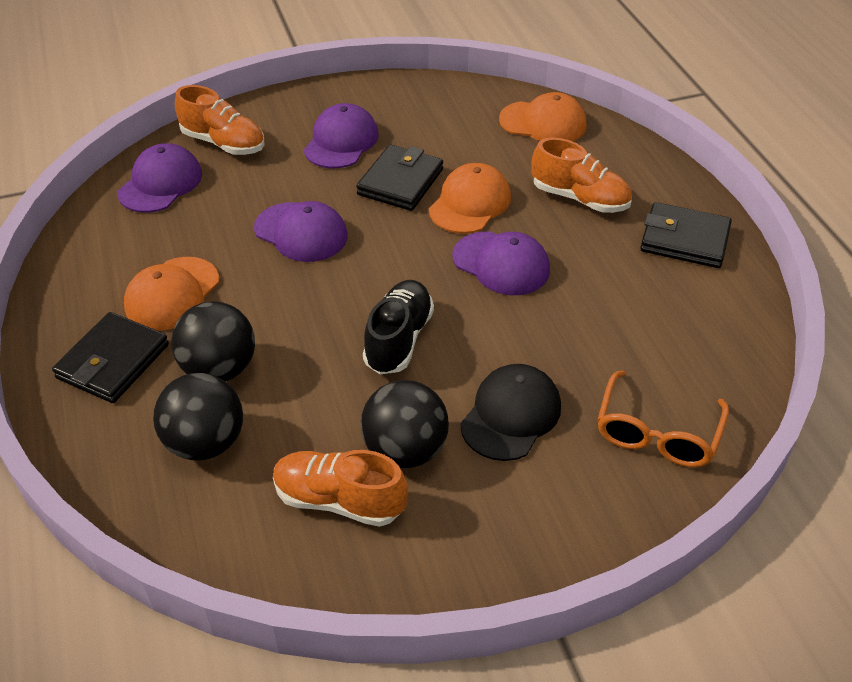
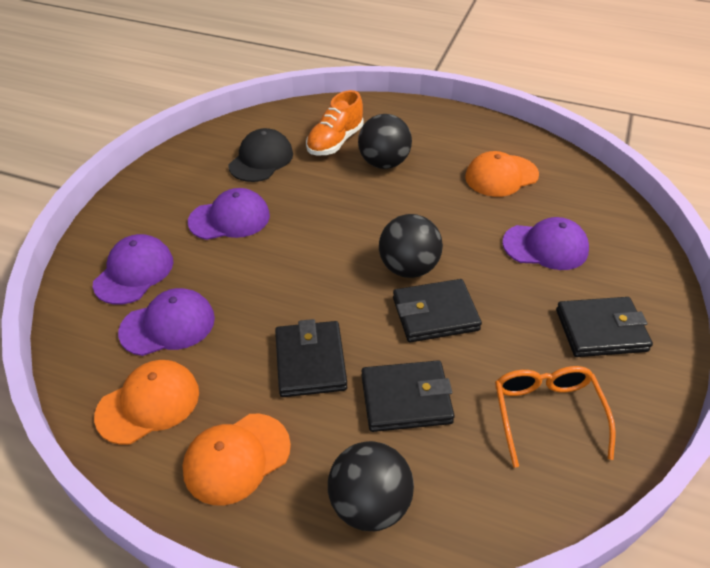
black shoe: 1 -> 0
black wallet: 3 -> 4
orange shoe: 3 -> 1

